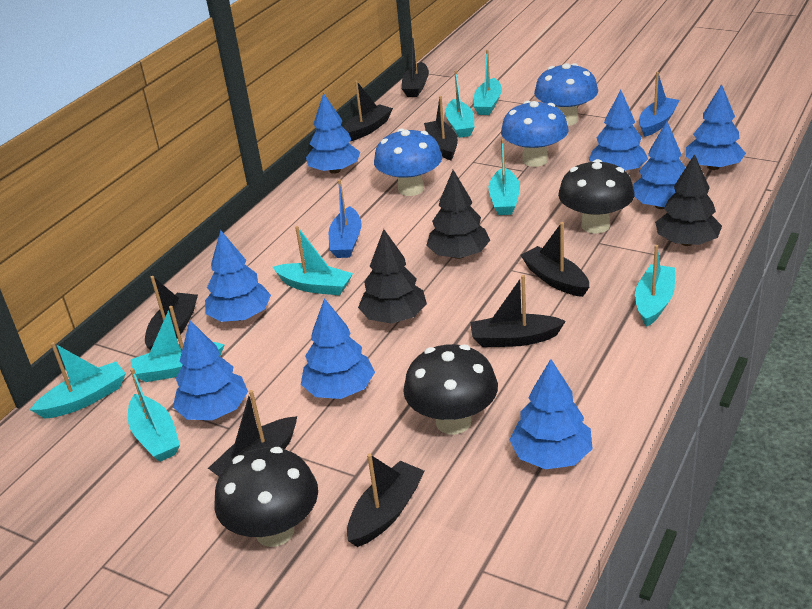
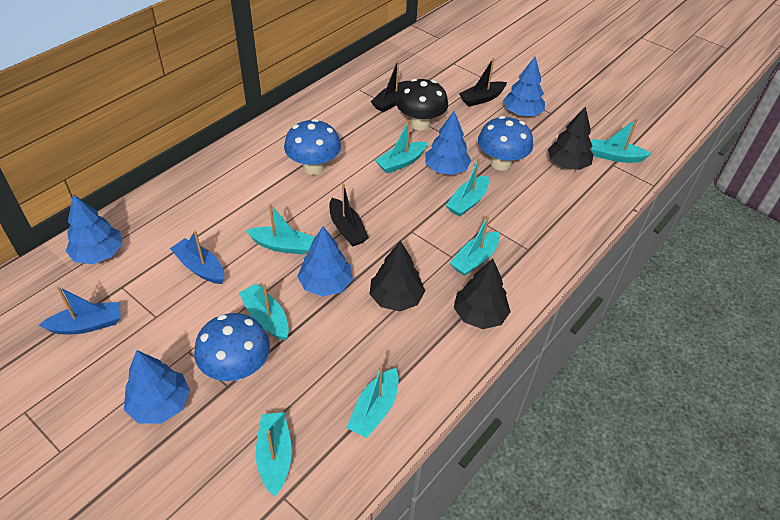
black boat: 8 -> 3
black mushroom: 3 -> 1
blue tree: 8 -> 5

